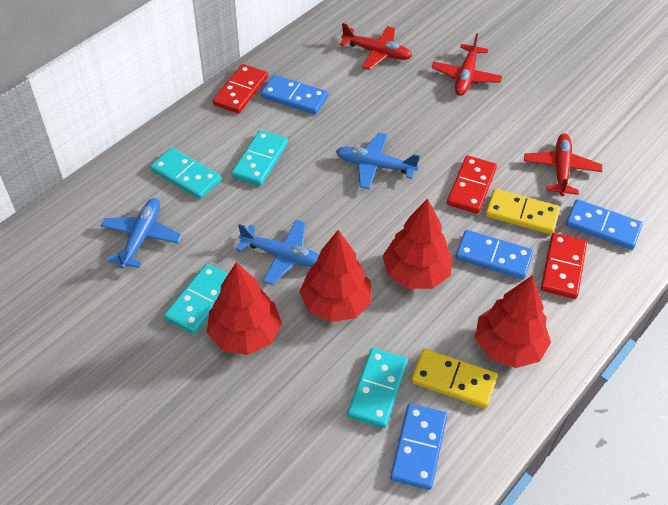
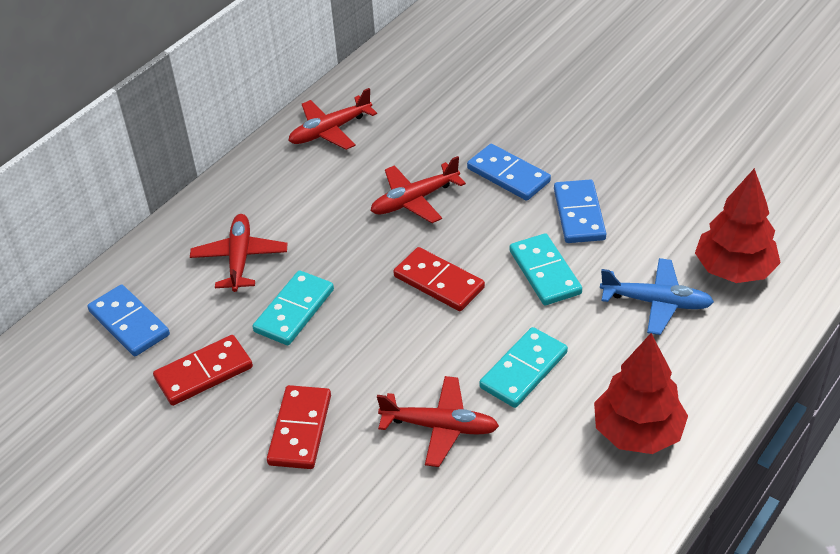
blue domino: 4 -> 3
blue plane: 3 -> 1
red plane: 3 -> 4
red tree: 4 -> 2
turquoise domino: 4 -> 3
yellow domino: 2 -> 0

